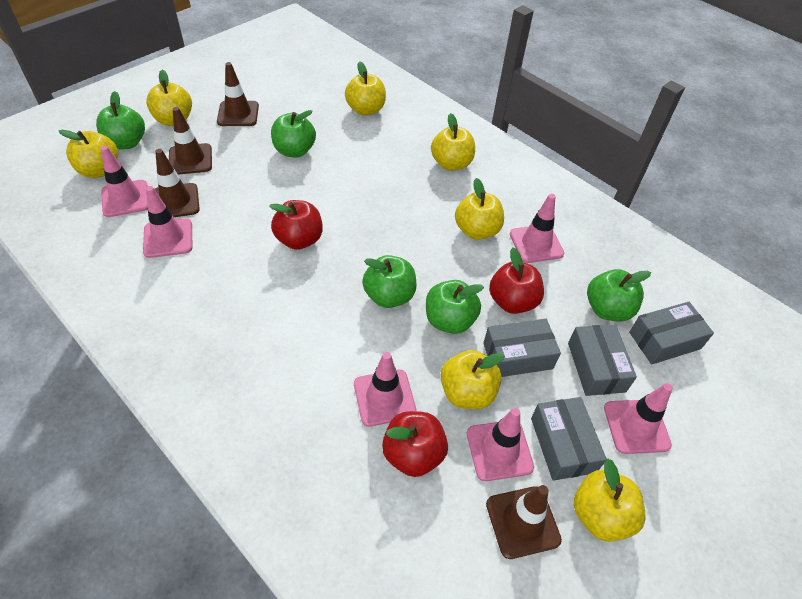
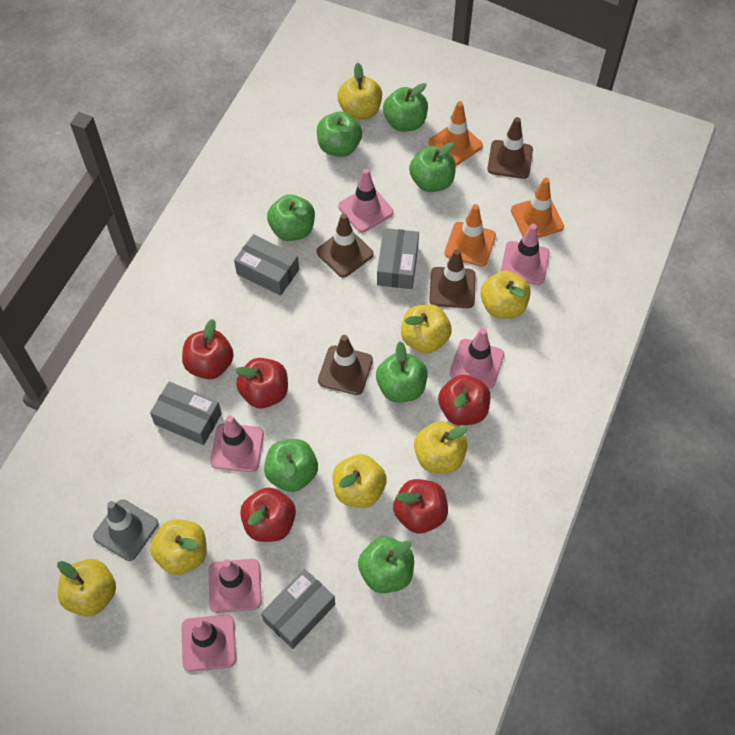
green apple: 5 -> 7
grey traffic cone: 0 -> 1
orange traffic cone: 0 -> 3
red apple: 3 -> 5

